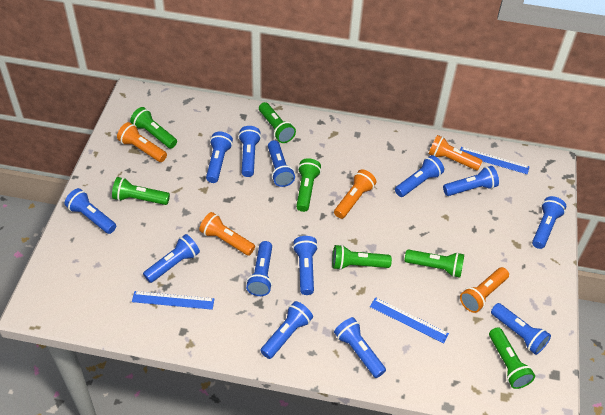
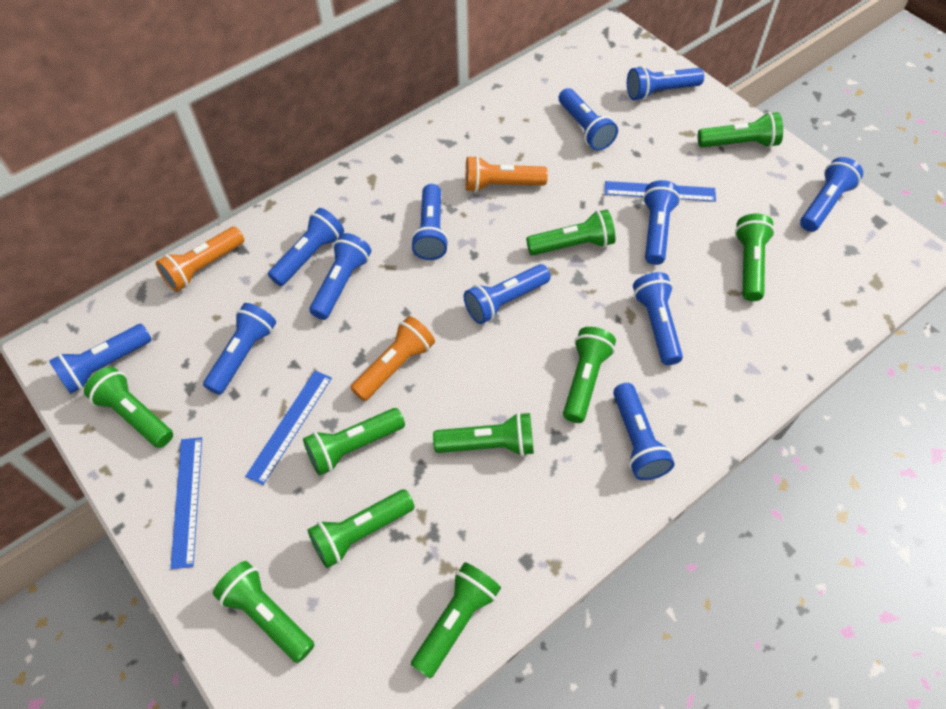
blue flashlight: 13 -> 12
green flashlight: 7 -> 10
orange flashlight: 5 -> 3

